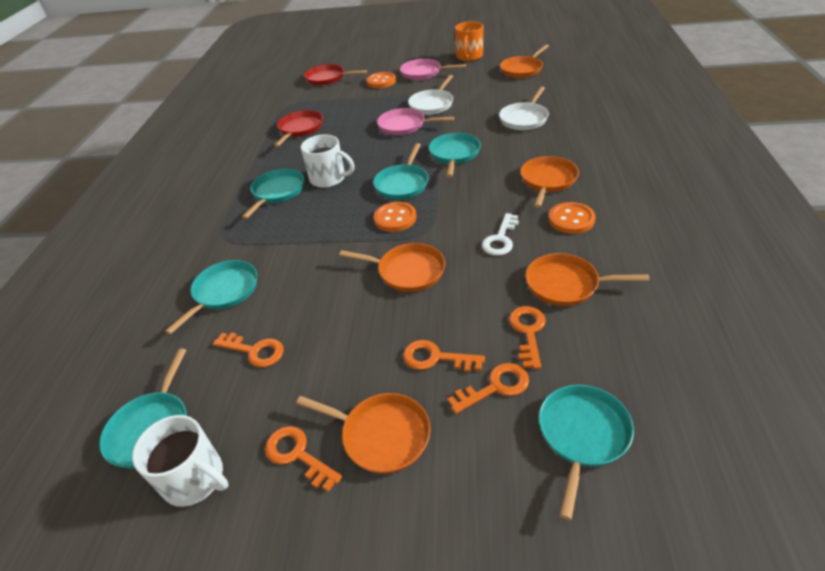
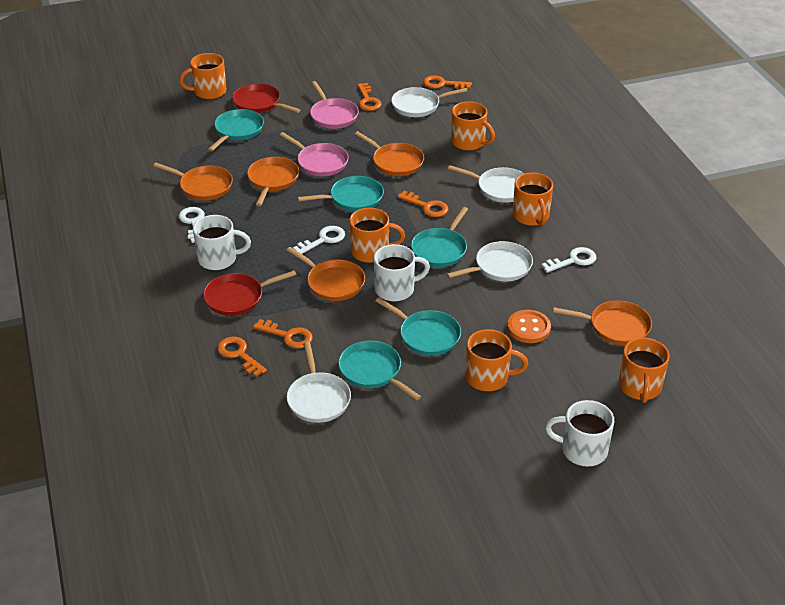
orange button: 3 -> 1
orange mug: 1 -> 6
turquoise pan: 6 -> 5
white key: 1 -> 3
white mug: 2 -> 3
white pan: 2 -> 4

